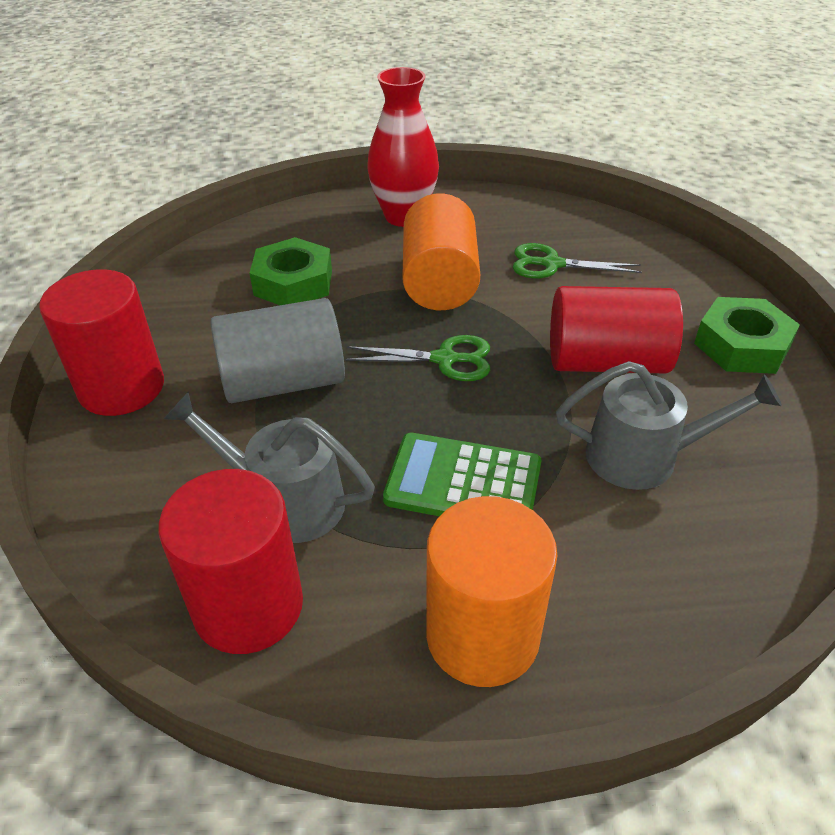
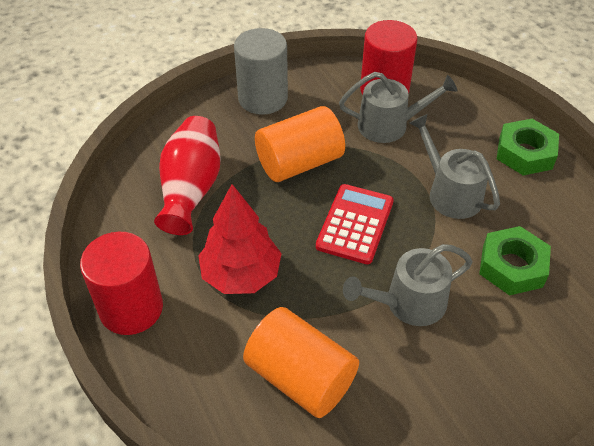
green calculator: 1 -> 0
green scissors: 2 -> 0
grey watering can: 2 -> 3
red calculator: 0 -> 1
red cylinder: 3 -> 2
red tree: 0 -> 1

